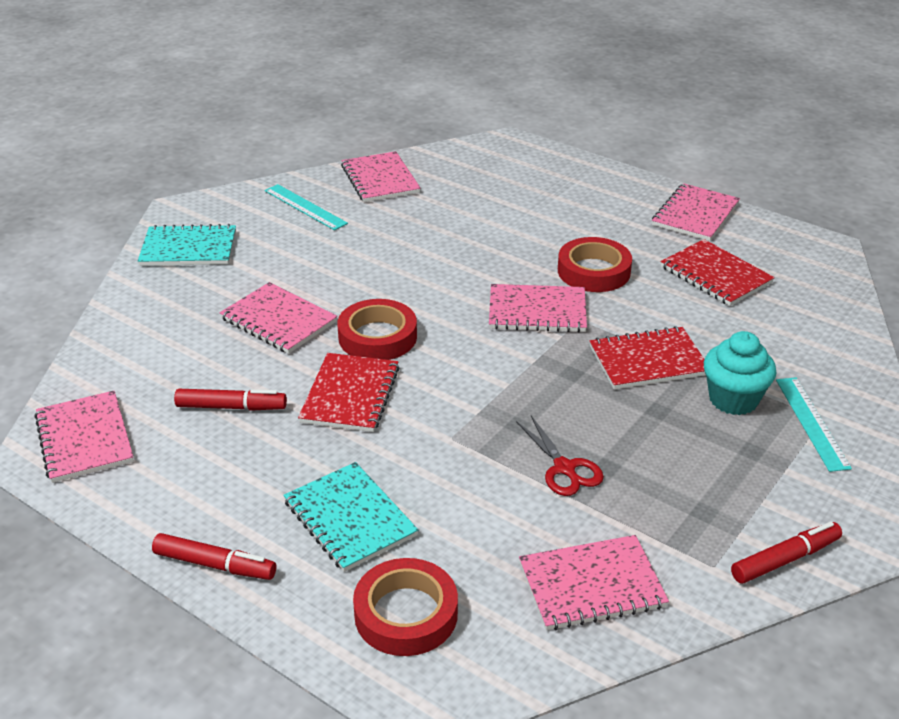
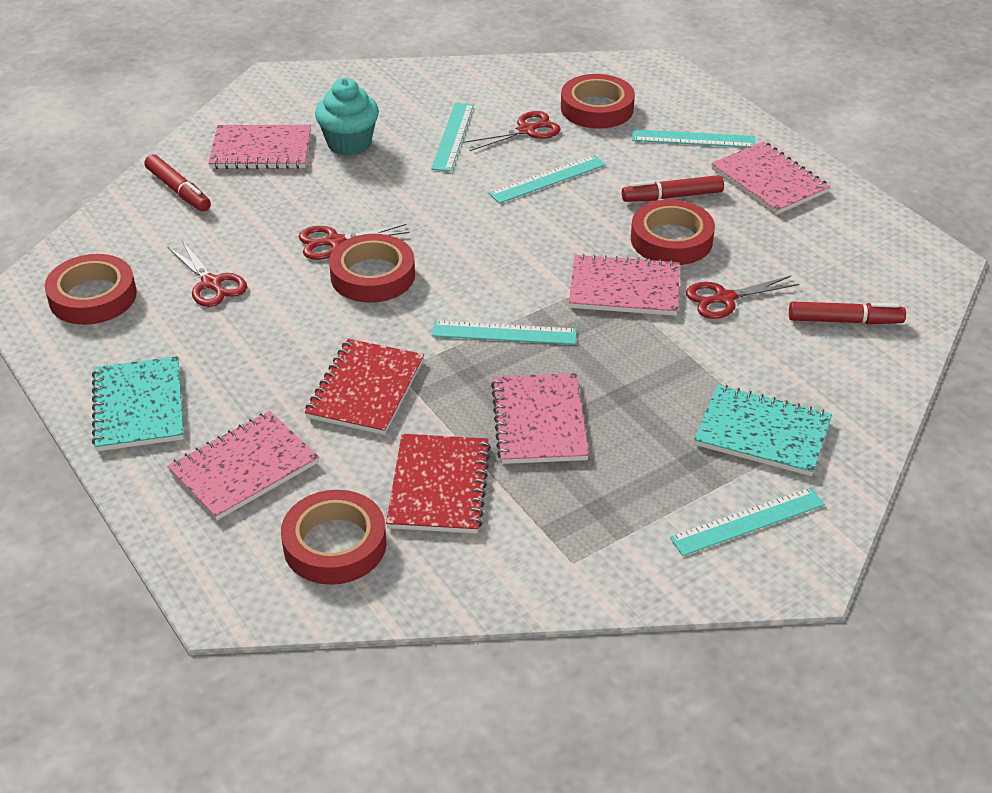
pink notebook: 6 -> 5
red notebook: 3 -> 2
red scissors: 1 -> 4
red tape: 3 -> 5
turquoise ruler: 2 -> 5

